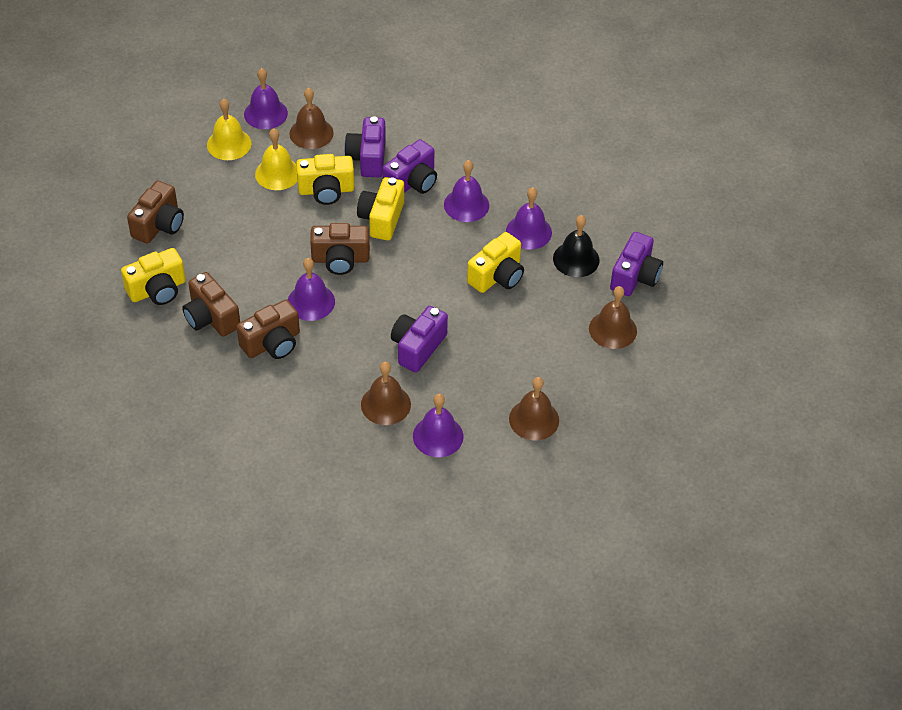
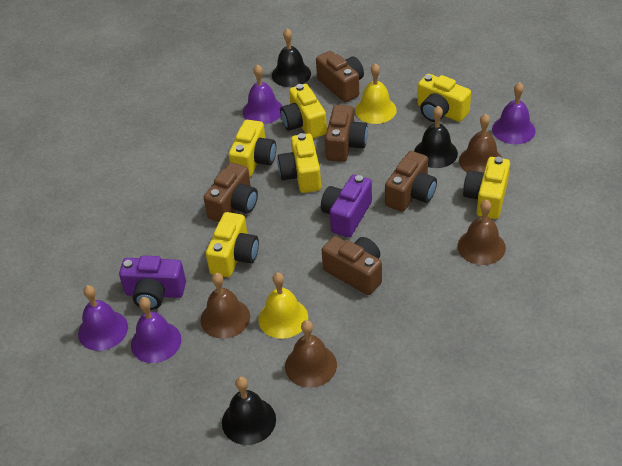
black bell: 1 -> 3
brown camera: 4 -> 5
purple bell: 5 -> 4
purple camera: 4 -> 2
yellow camera: 4 -> 6

